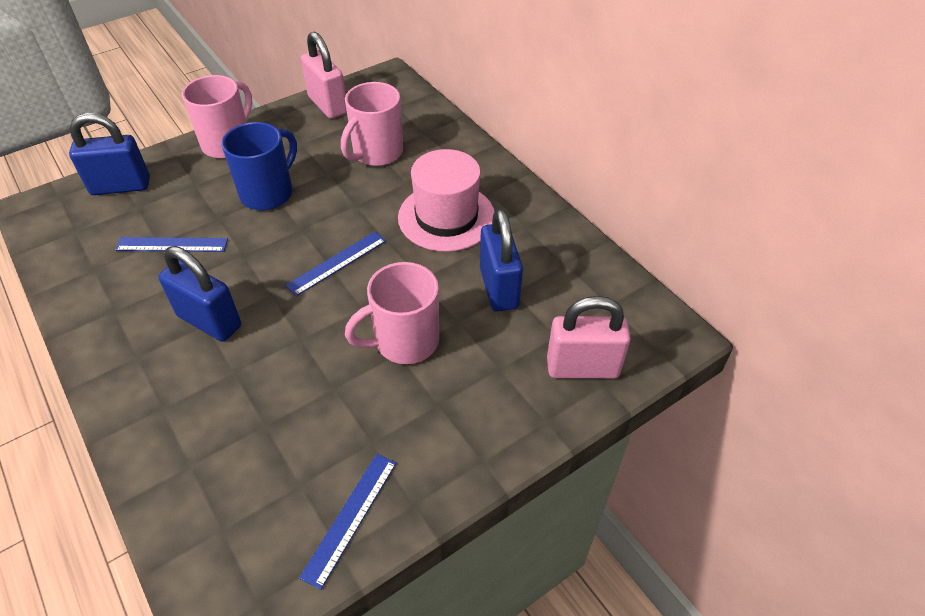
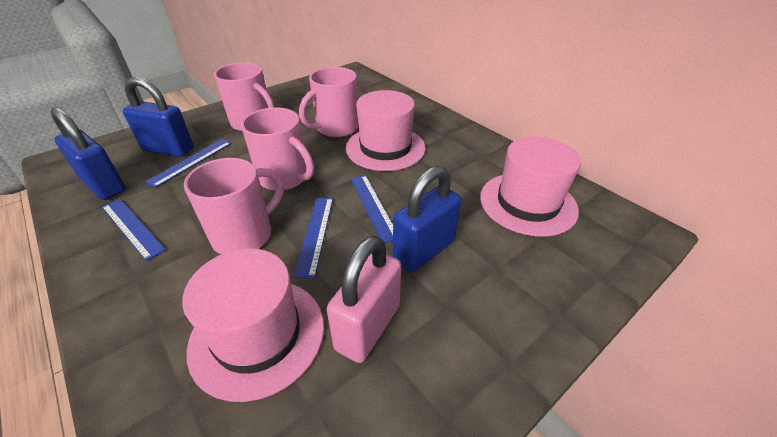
blue mug: 1 -> 0
blue ruler: 3 -> 4
pink hat: 1 -> 3
pink mug: 3 -> 4
pink padlock: 2 -> 1

